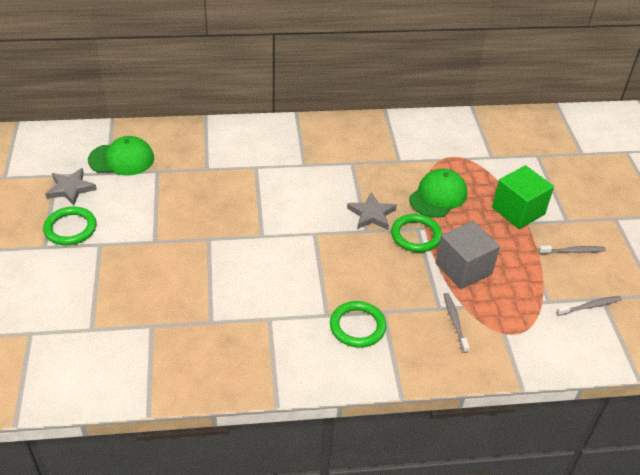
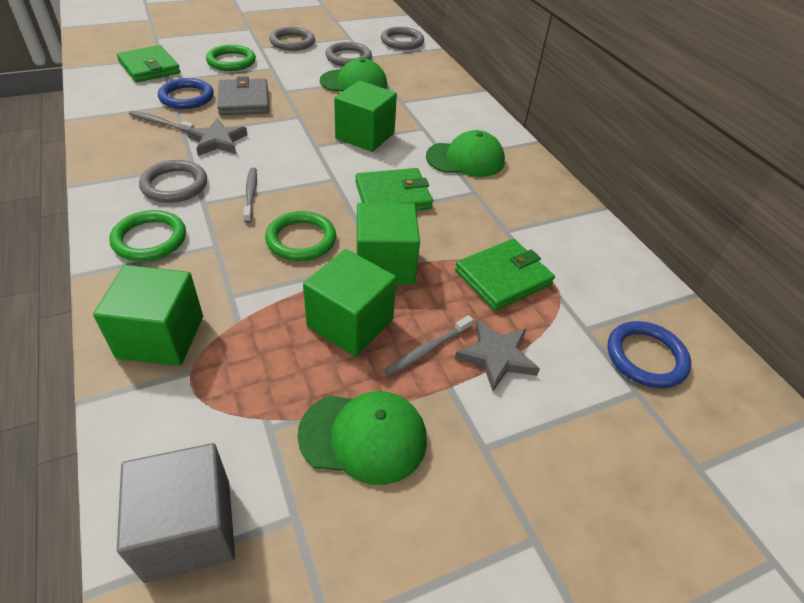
blue ring: 0 -> 2
green cap: 2 -> 3
green cube: 1 -> 4
green wallet: 0 -> 3
grey ring: 0 -> 4
grey wallet: 0 -> 1

